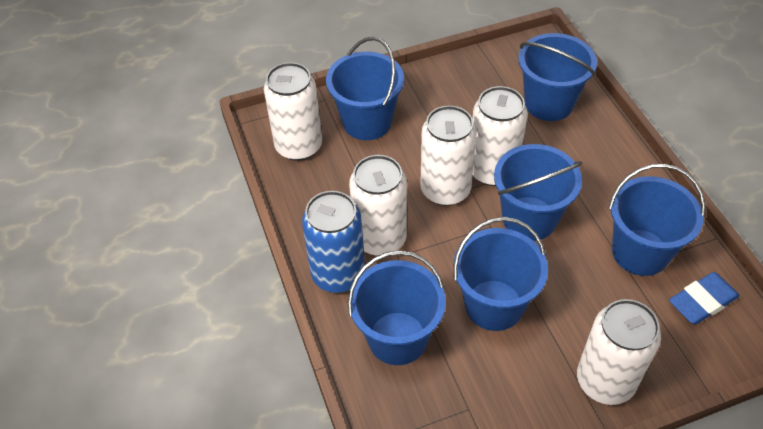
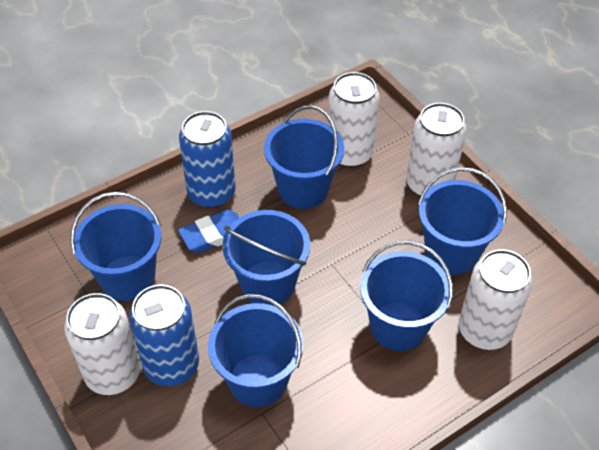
blue can: 1 -> 2
white can: 5 -> 4

